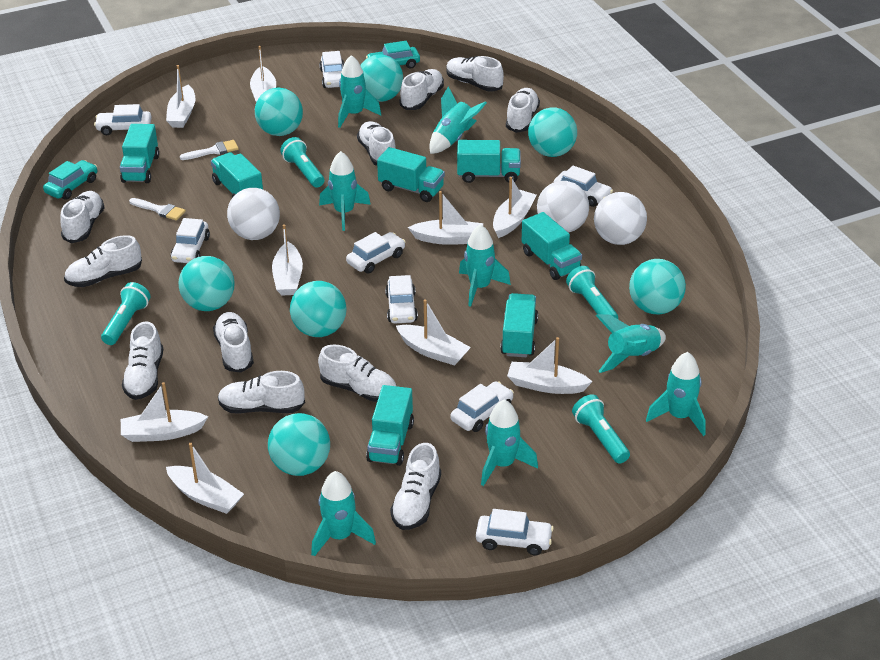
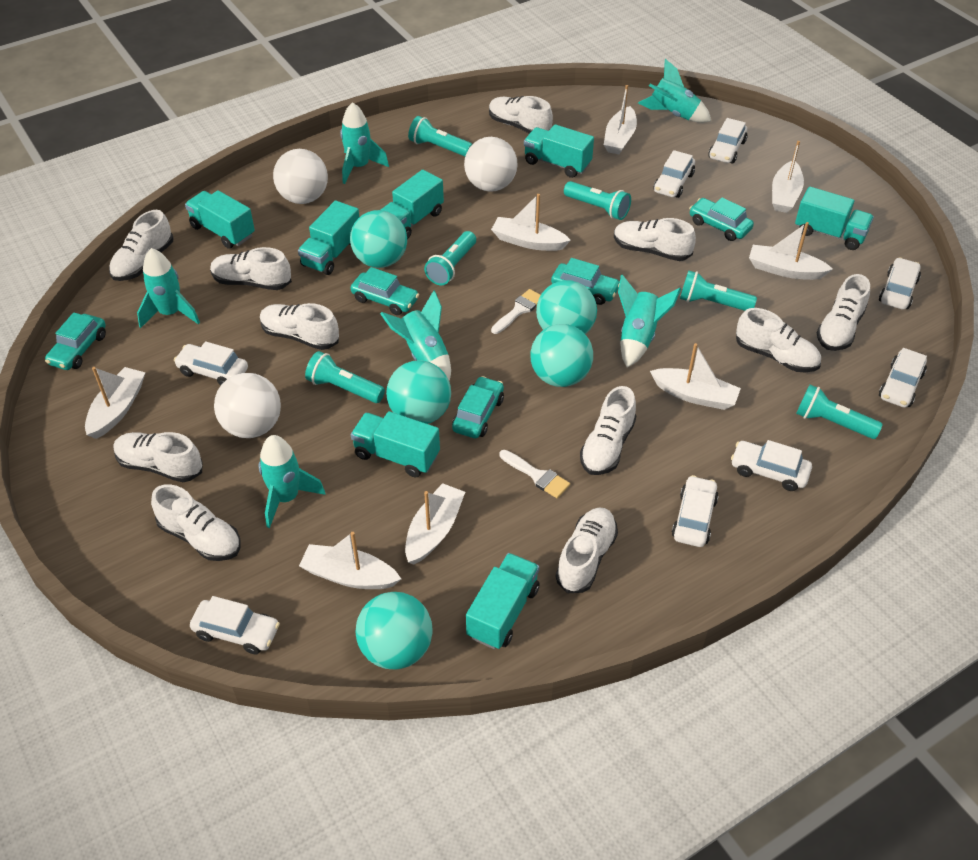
turquoise ball: 7 -> 5
turquoise car: 2 -> 5
turquoise flashlight: 4 -> 6
turquoise rocket: 8 -> 6
white boat: 9 -> 8

